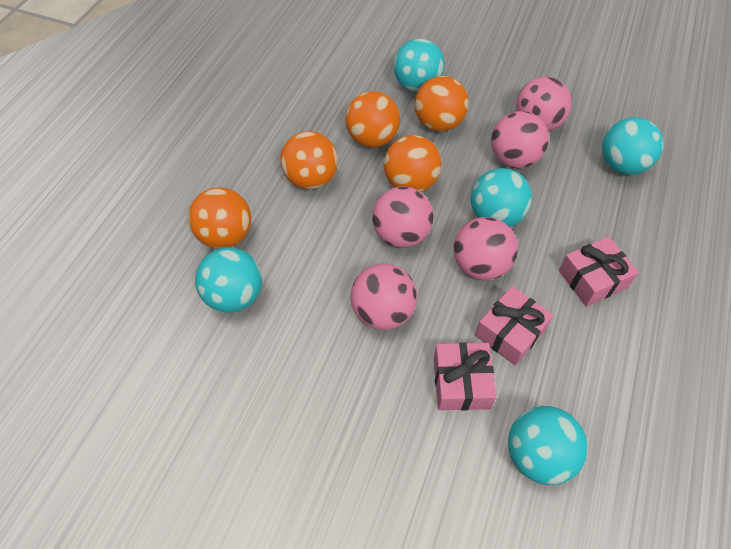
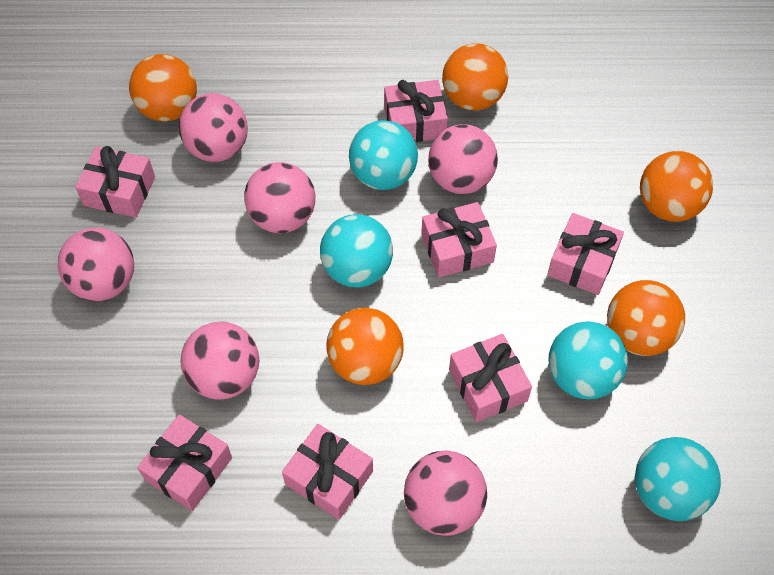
pink ball: 5 -> 6
pink gift: 3 -> 7
turquoise ball: 5 -> 4

